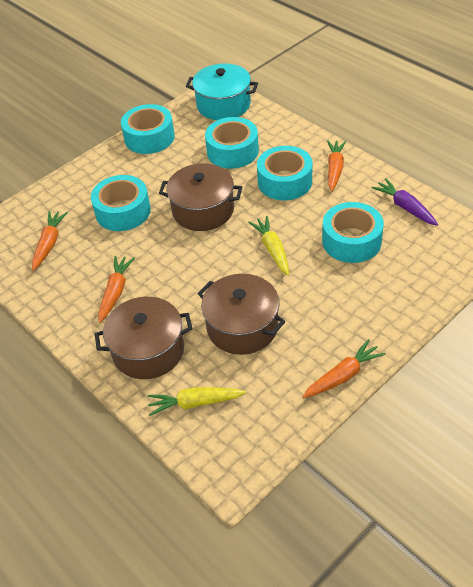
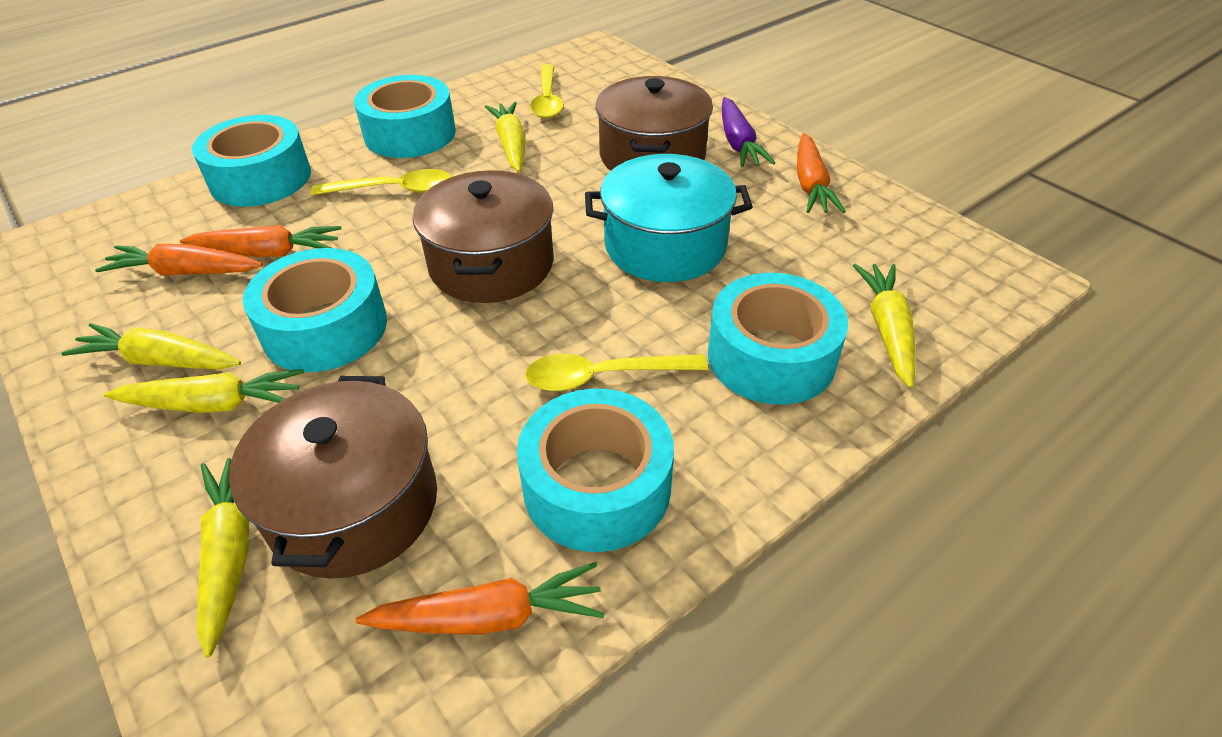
yellow carrot: 2 -> 5
yellow spoon: 0 -> 3

